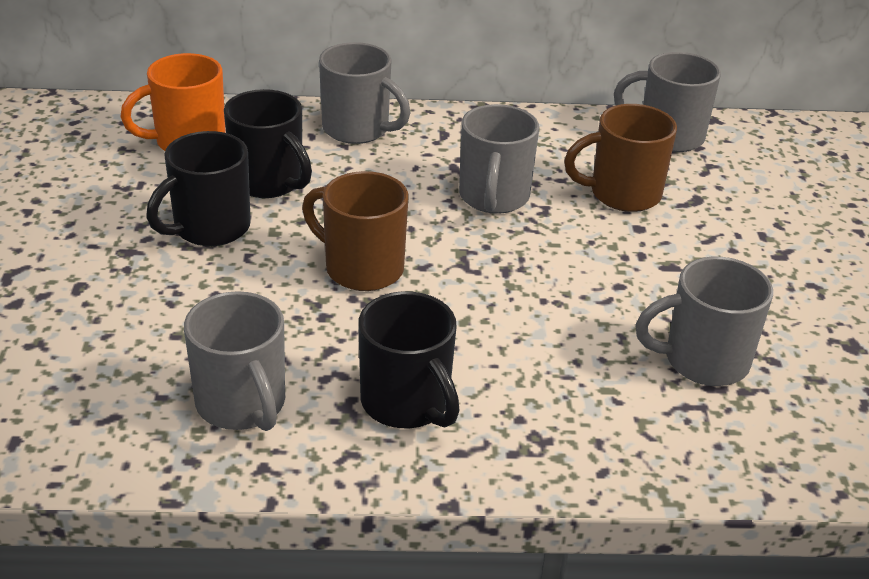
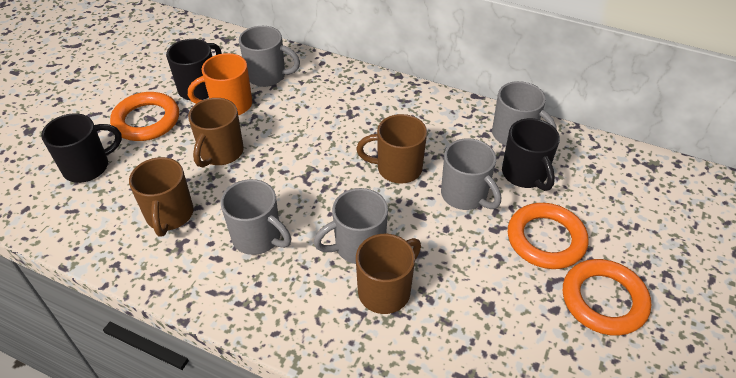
brown mug: 2 -> 4
orange ring: 0 -> 3

